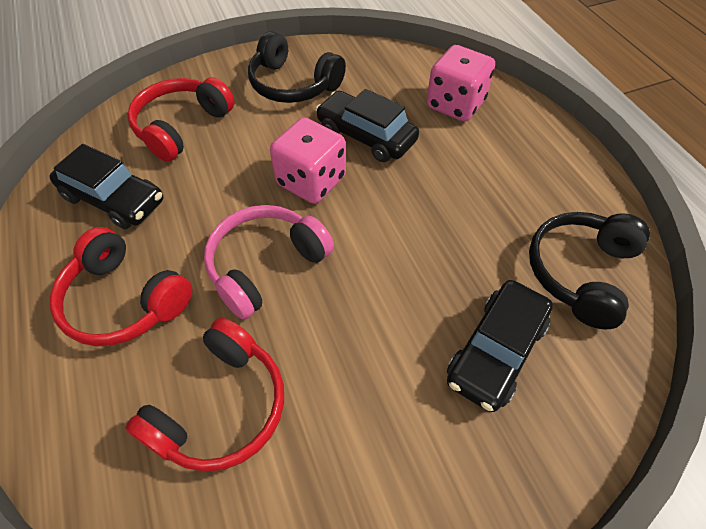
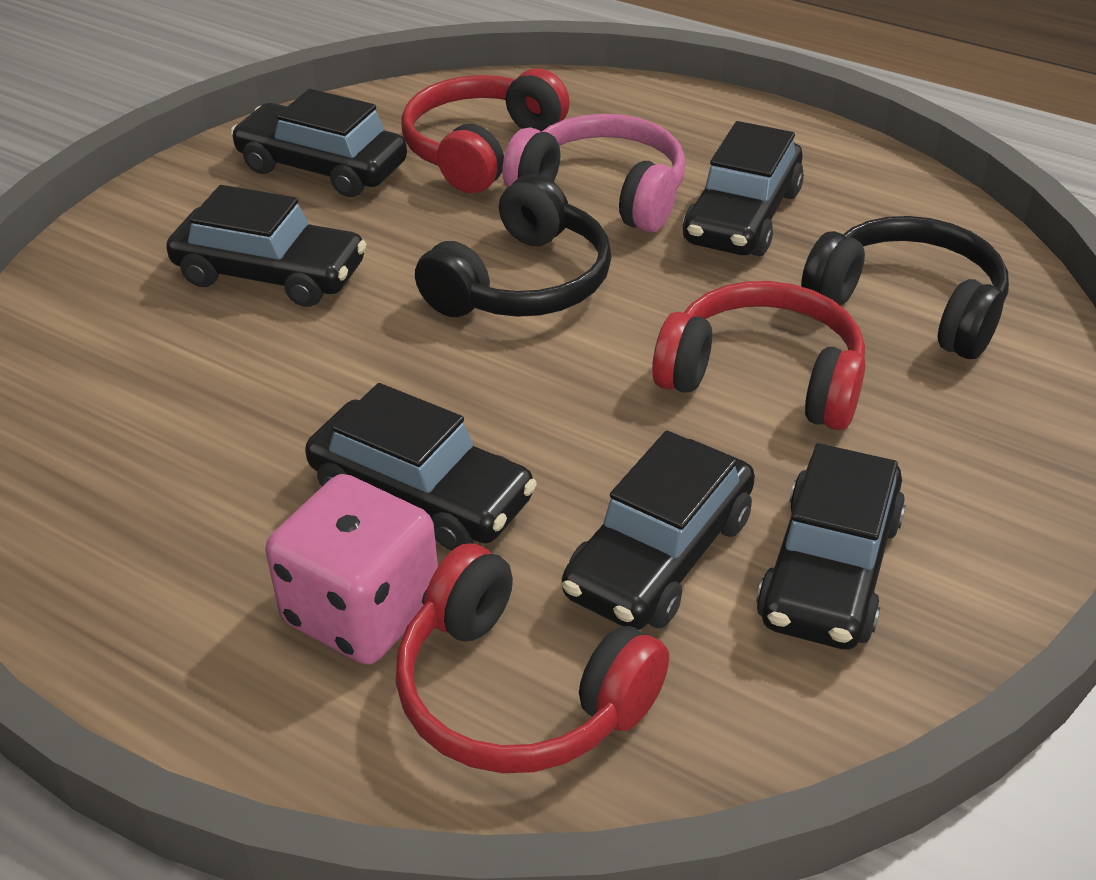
black car: 3 -> 6
pink dice: 2 -> 1

